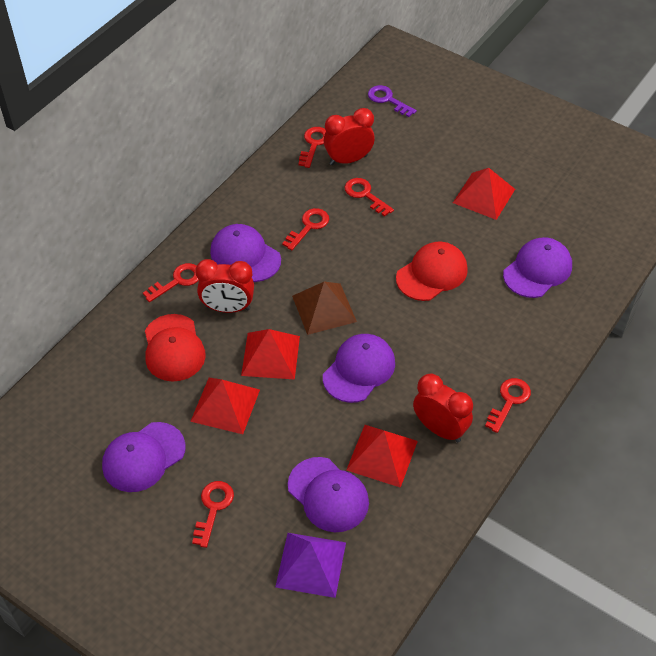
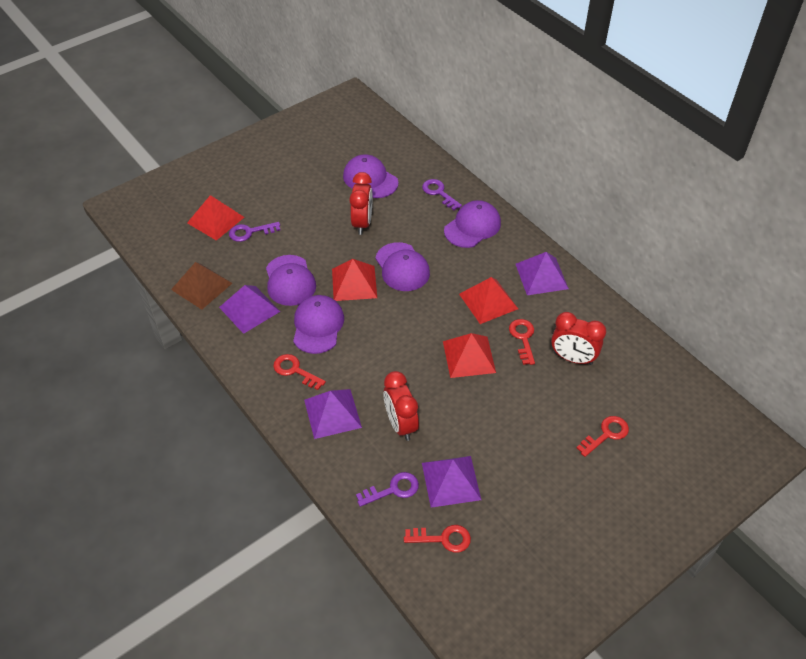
purple key: 1 -> 3
purple pyramid: 1 -> 4
red cap: 2 -> 0
red key: 6 -> 4

